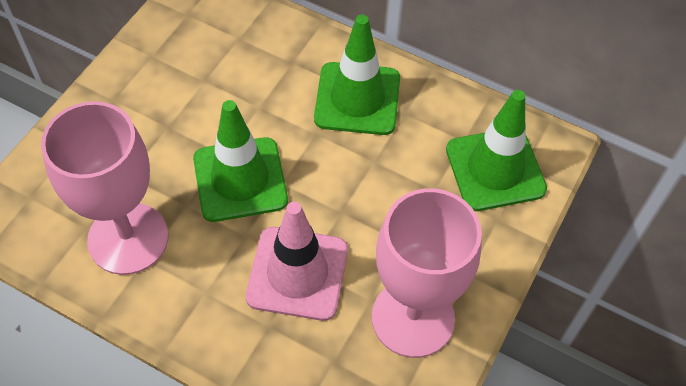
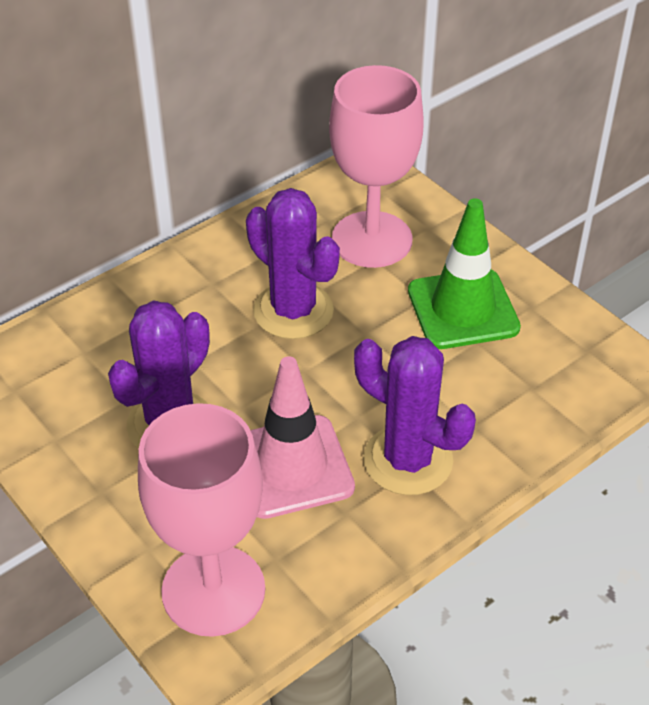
green traffic cone: 3 -> 1
purple cactus: 0 -> 3

